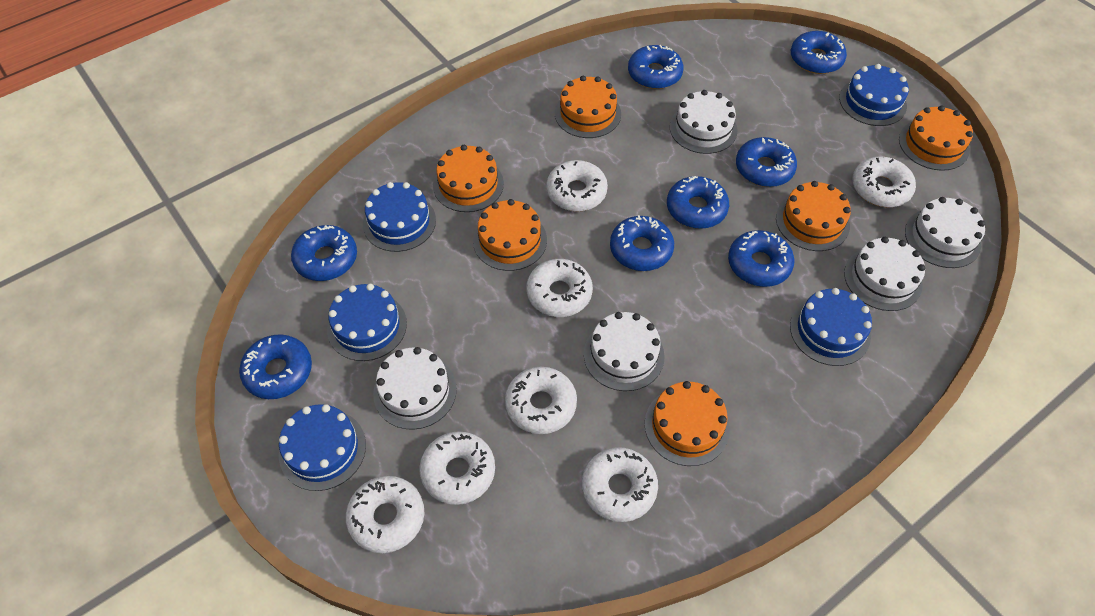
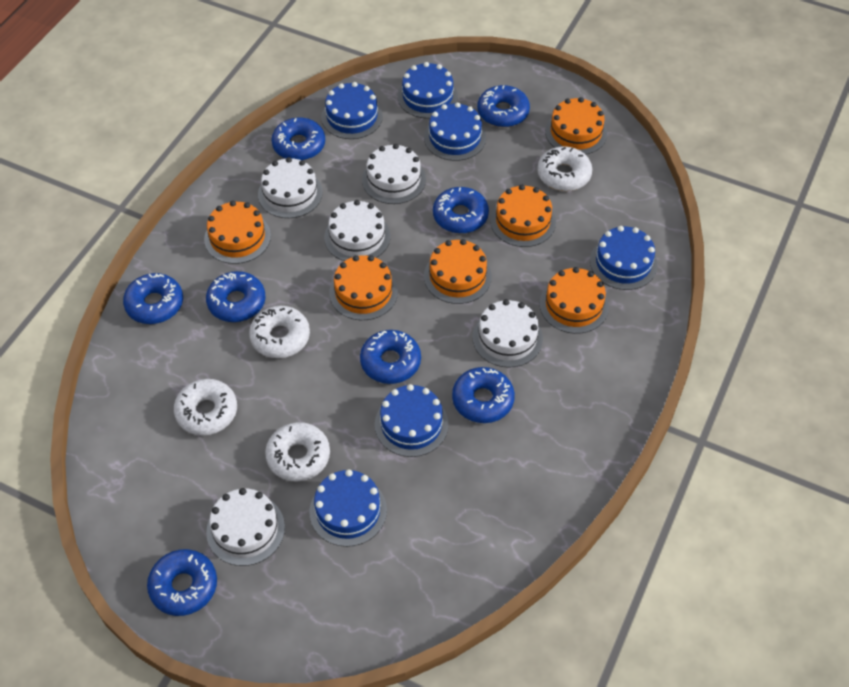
blue cake: 5 -> 6
white donut: 7 -> 4

